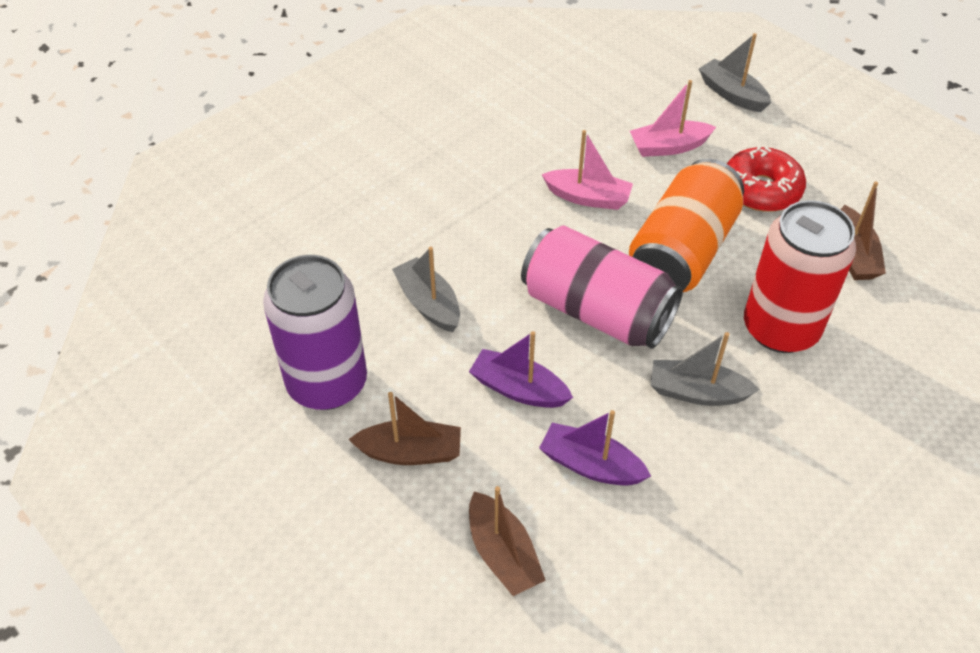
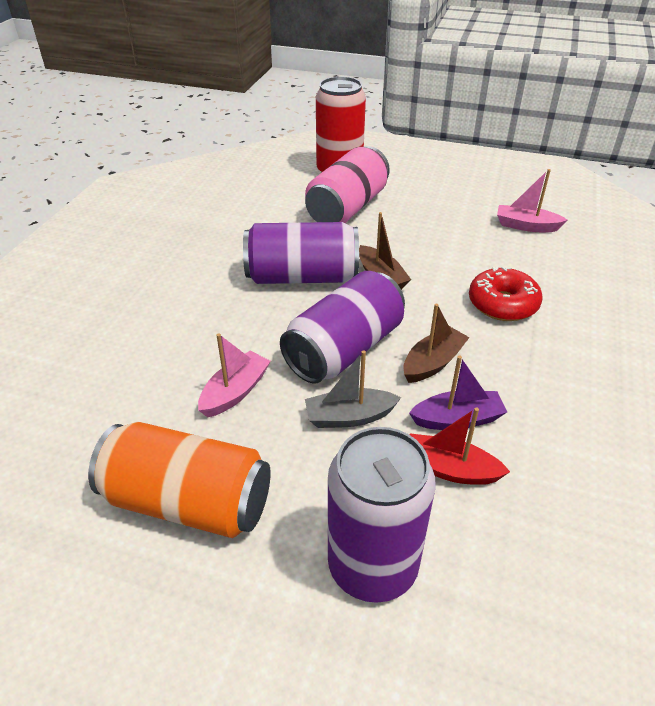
brown boat: 3 -> 2
grey boat: 3 -> 1
purple boat: 2 -> 1
purple can: 1 -> 3
red boat: 0 -> 1

